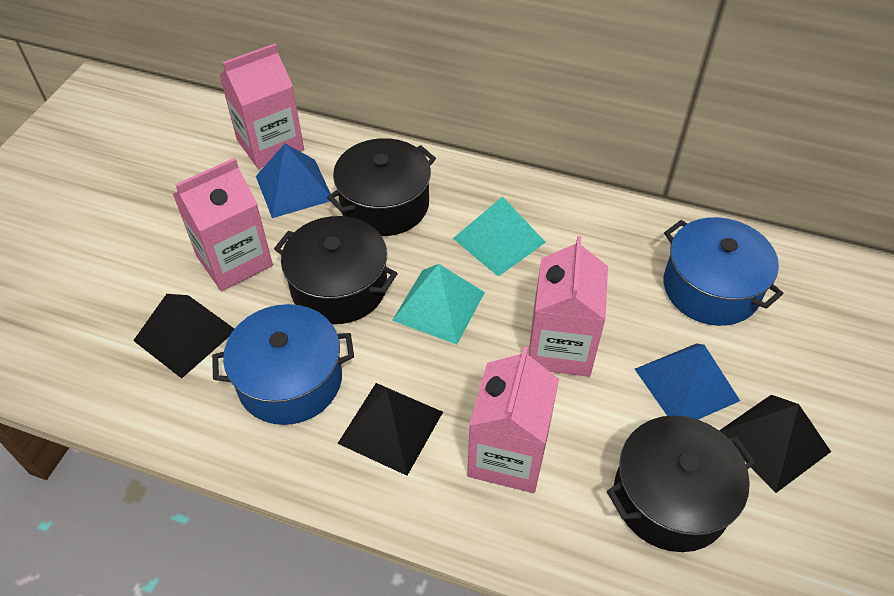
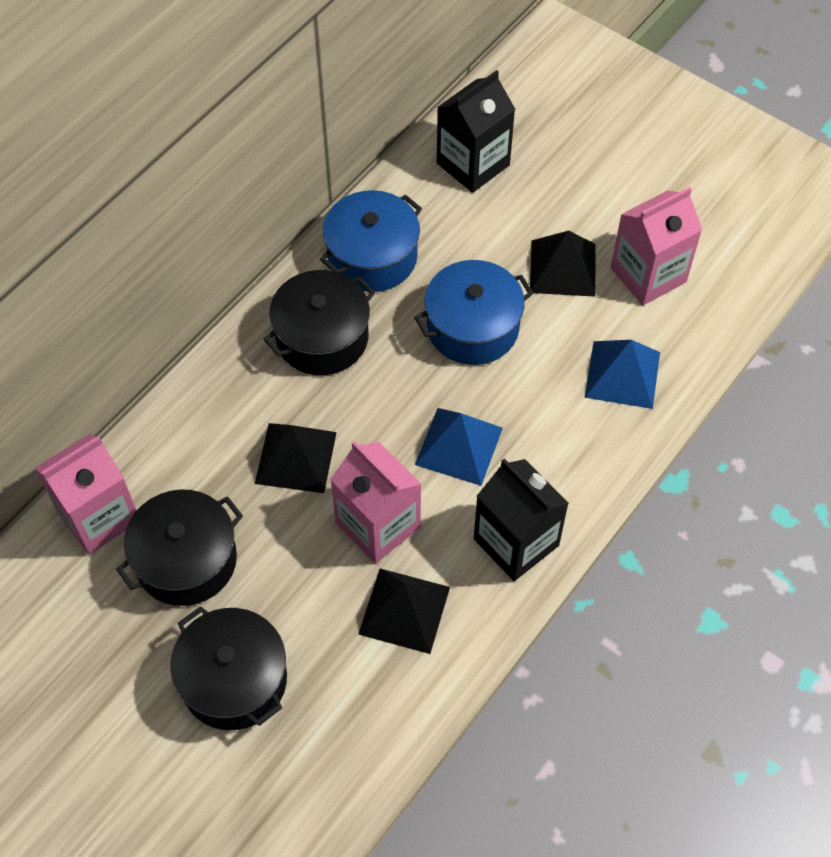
black carton: 0 -> 2
pink carton: 4 -> 3
turquoise pyramid: 2 -> 0

